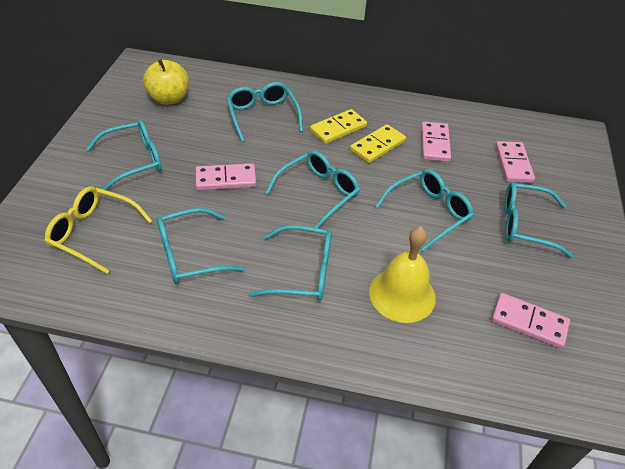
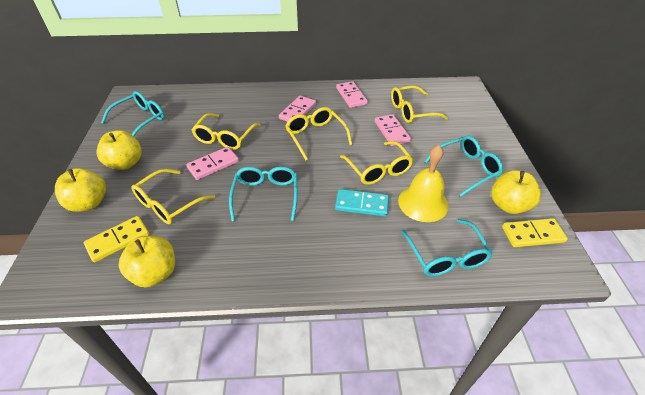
turquoise domino: 0 -> 1
turquoise glasses: 7 -> 4
yellow apple: 1 -> 4
yellow glasses: 1 -> 5

